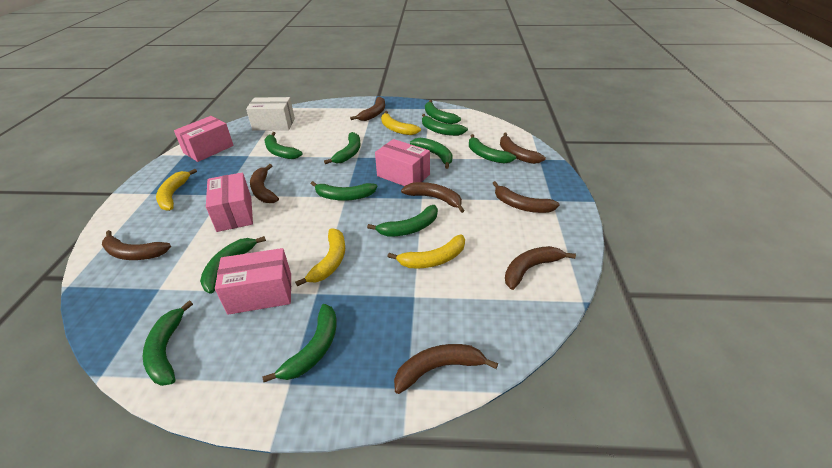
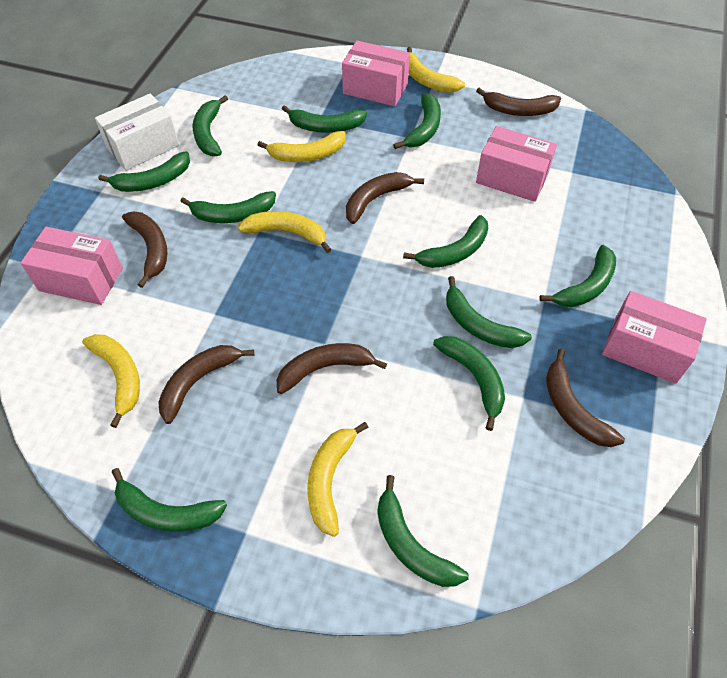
brown banana: 8 -> 6
yellow banana: 4 -> 5

